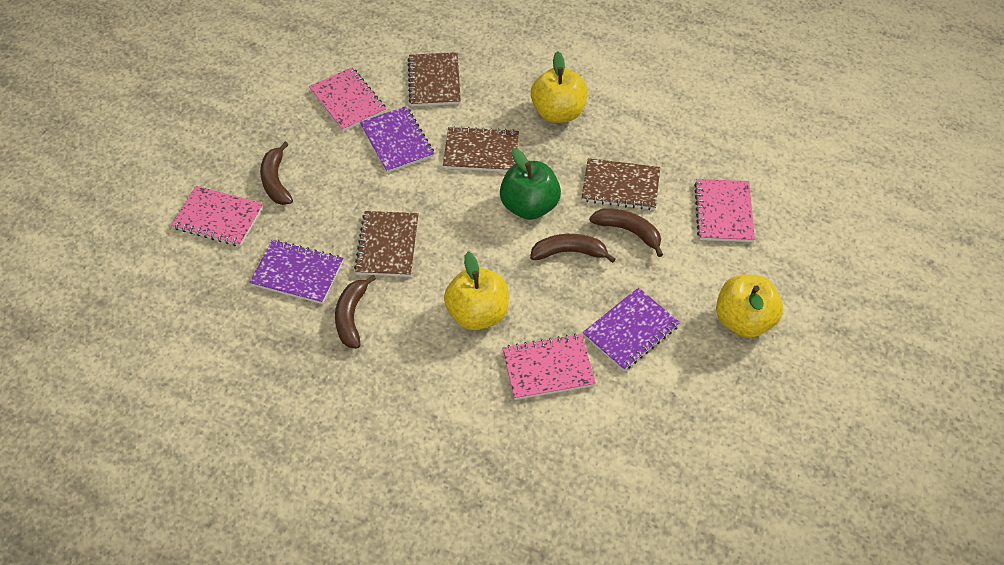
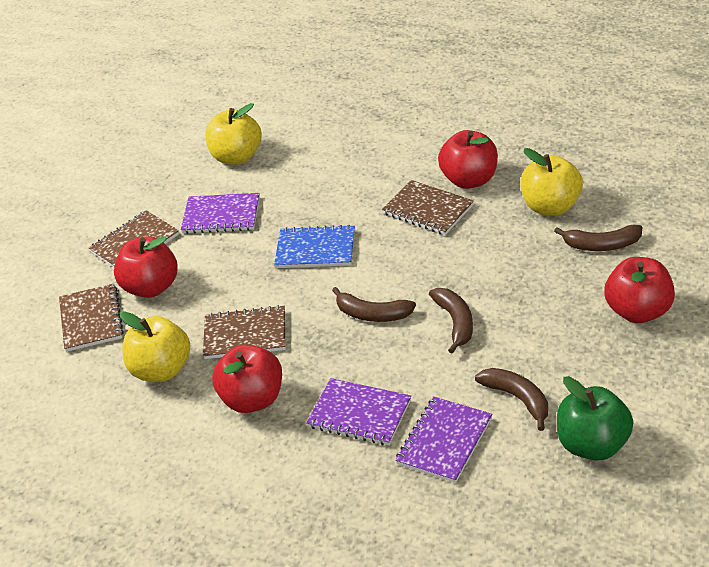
blue notebook: 0 -> 1
pink notebook: 4 -> 0
red apple: 0 -> 4

